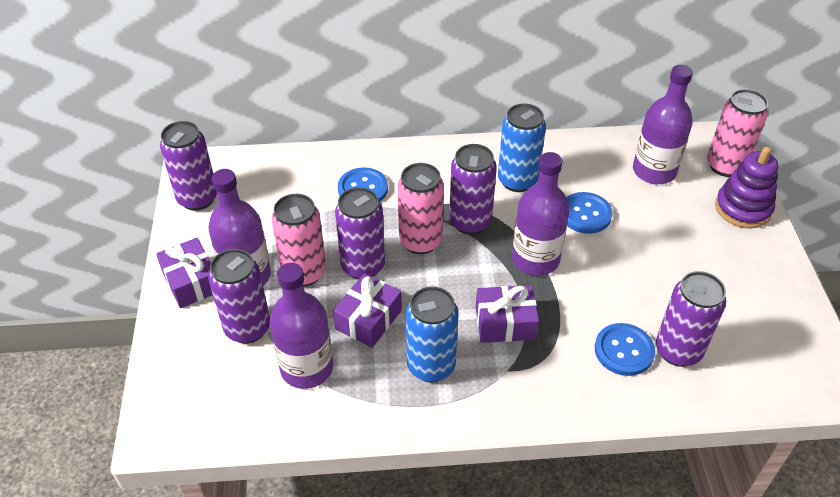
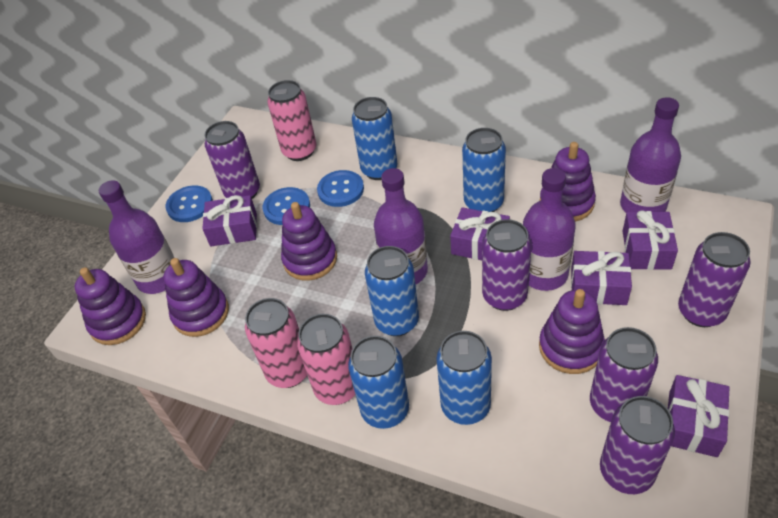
blue can: 2 -> 5
purple gift: 3 -> 5
purple stacking toy: 1 -> 5

